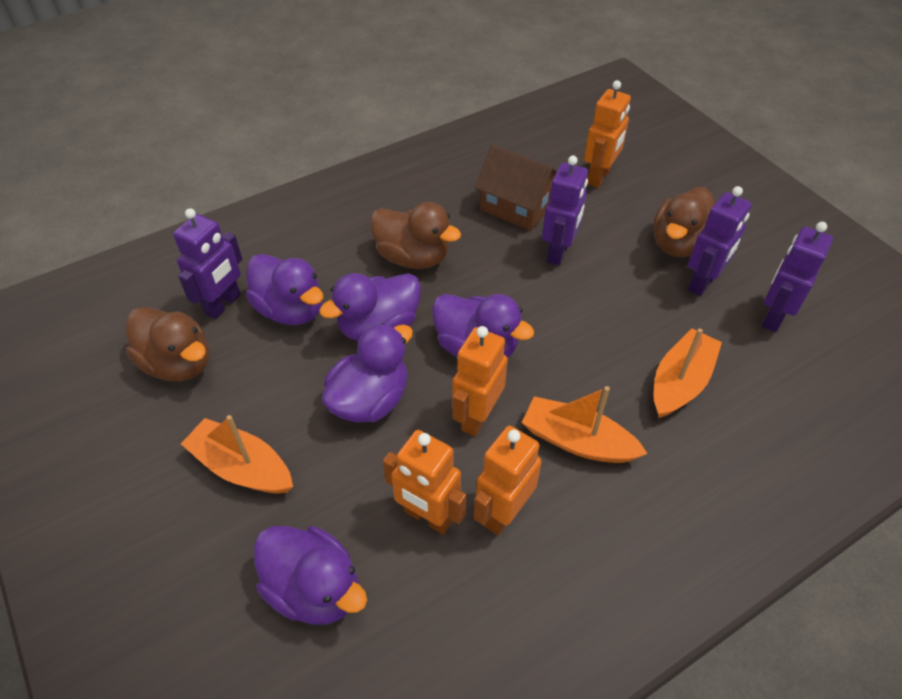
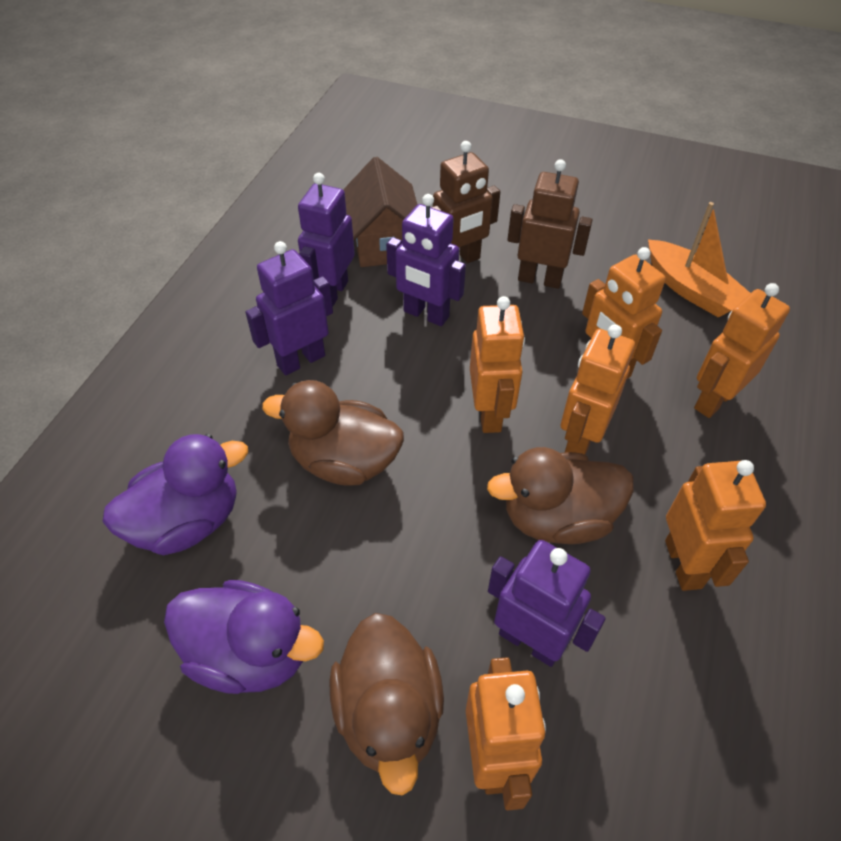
brown robot: 0 -> 2
orange boat: 3 -> 1
orange robot: 4 -> 6
purple duck: 5 -> 2

